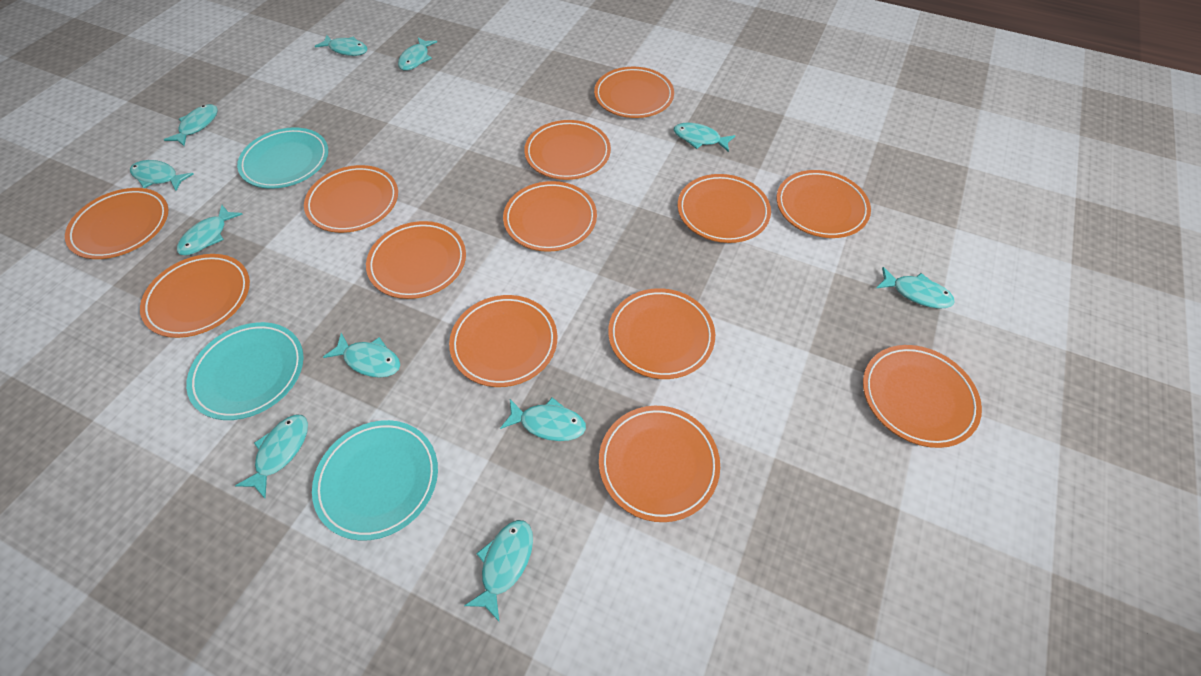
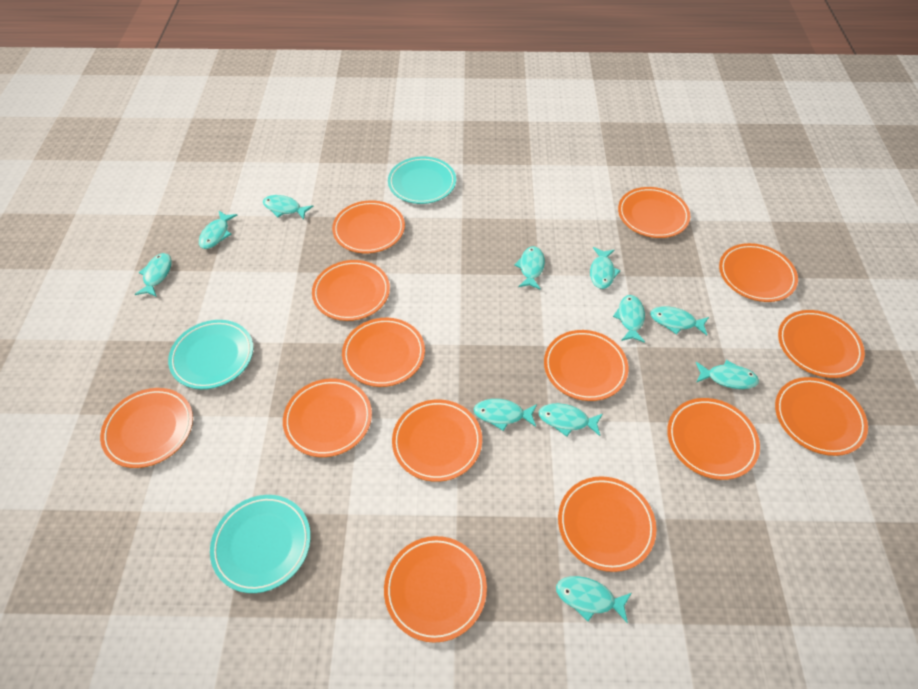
orange plate: 13 -> 14

